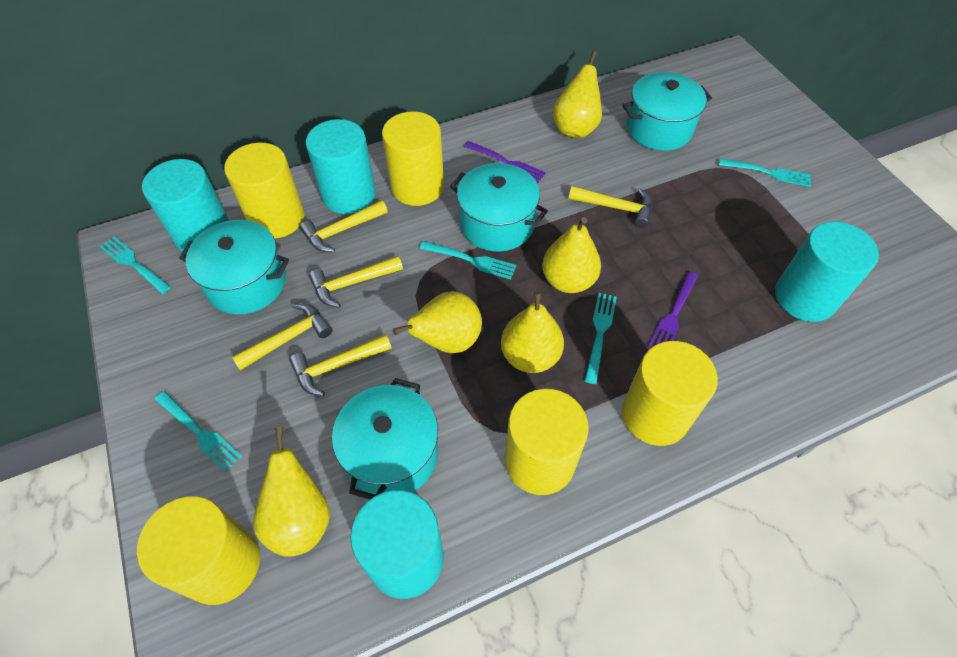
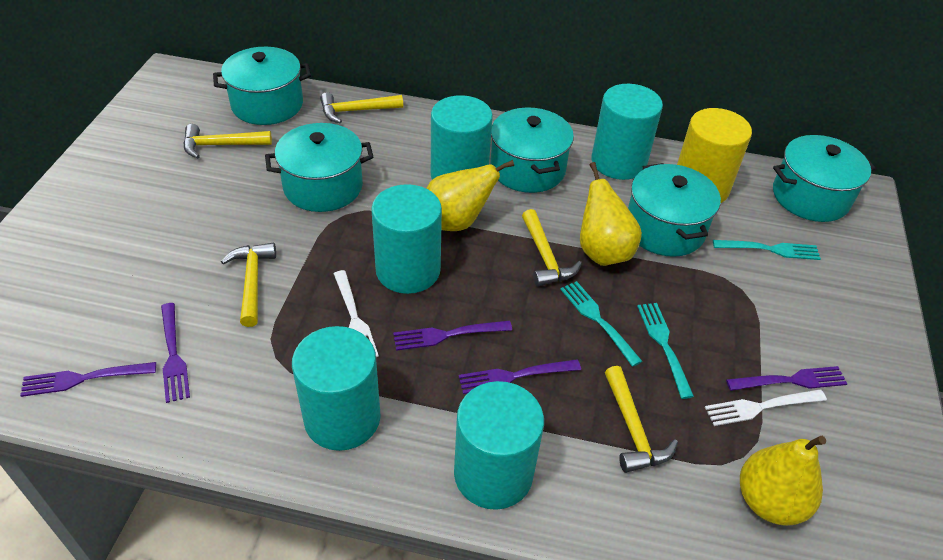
purple fork: 2 -> 5
turquoise cylinder: 4 -> 5
turquoise fork: 5 -> 3
turquoise pot: 4 -> 5
white fork: 0 -> 2
yellow cylinder: 5 -> 1
yellow pear: 5 -> 3

